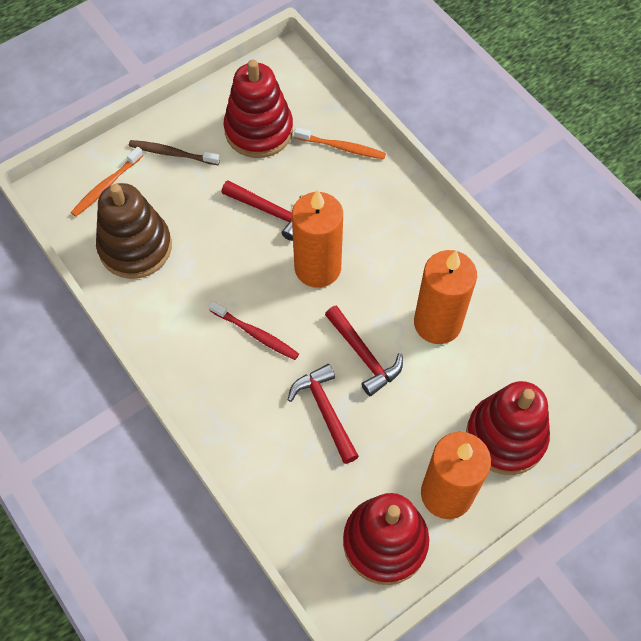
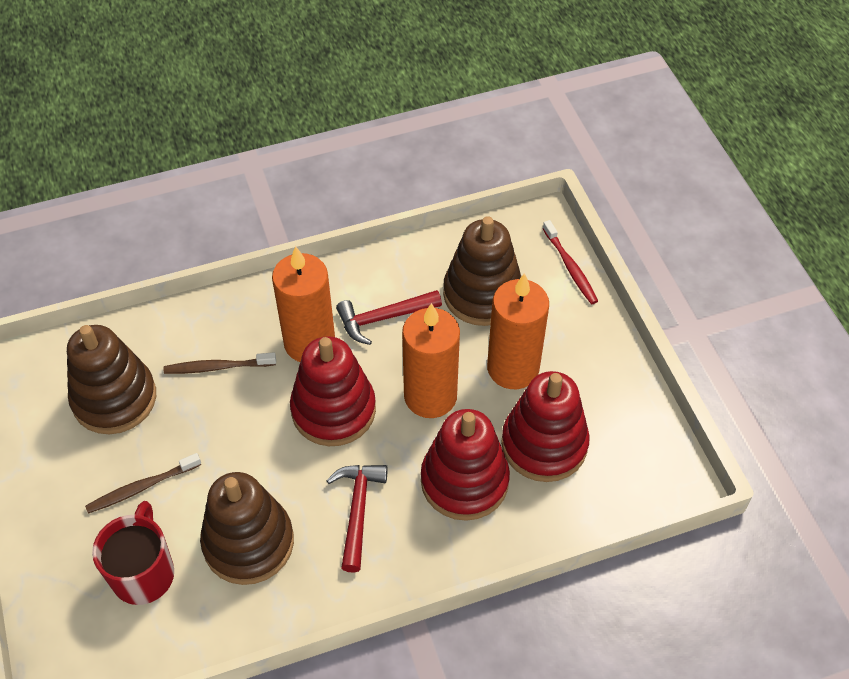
brown stacking toy: 1 -> 3
brown toothbrush: 1 -> 2
orange toothbrush: 2 -> 0
red hammer: 3 -> 2
red mug: 0 -> 1

